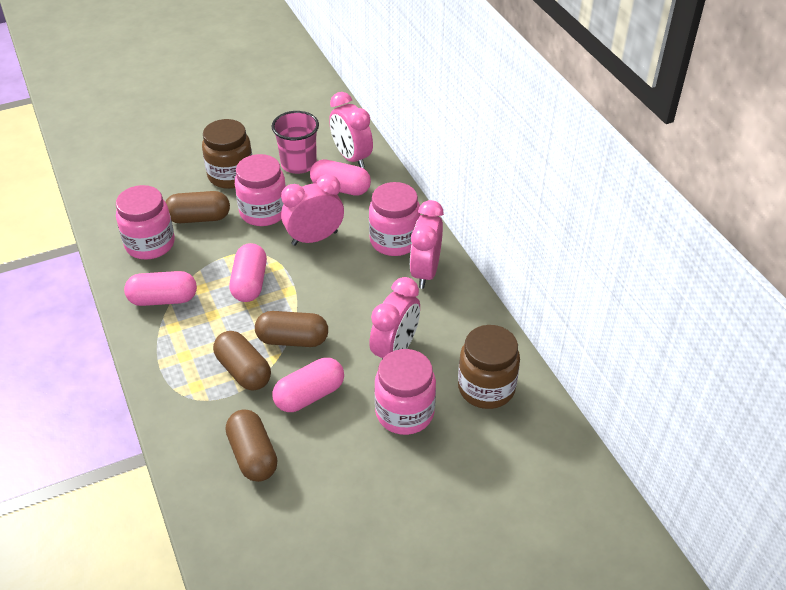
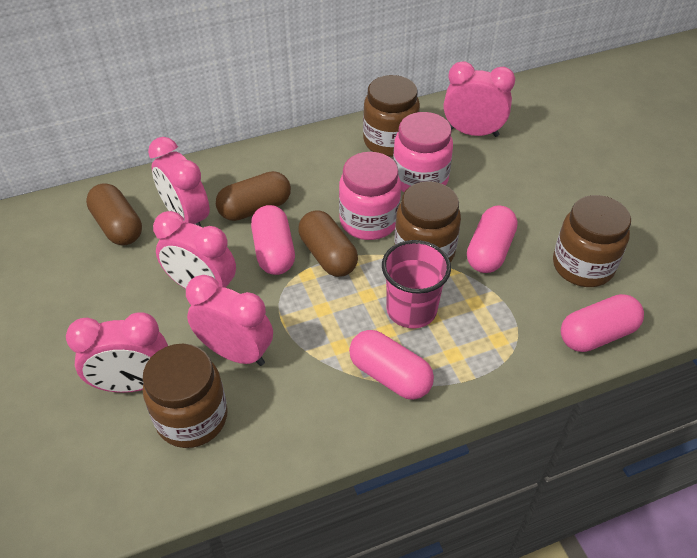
brown capsule: 4 -> 3
brown jar: 2 -> 4
pink clock: 4 -> 5
pink jar: 4 -> 2

